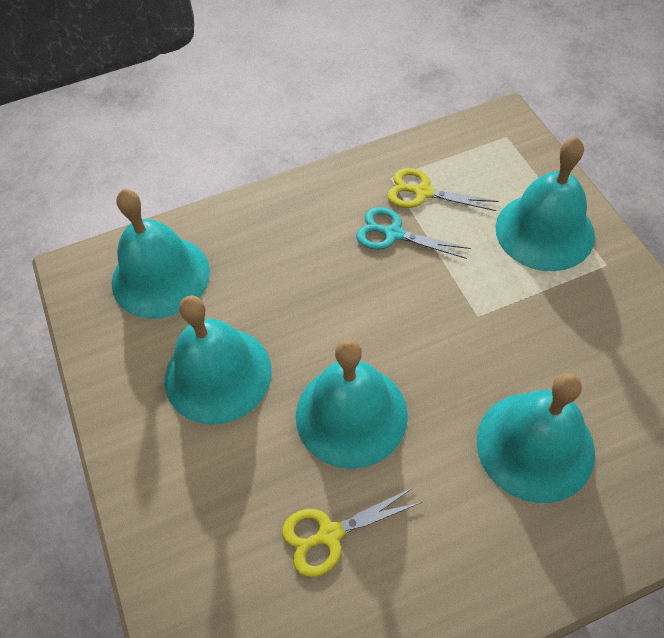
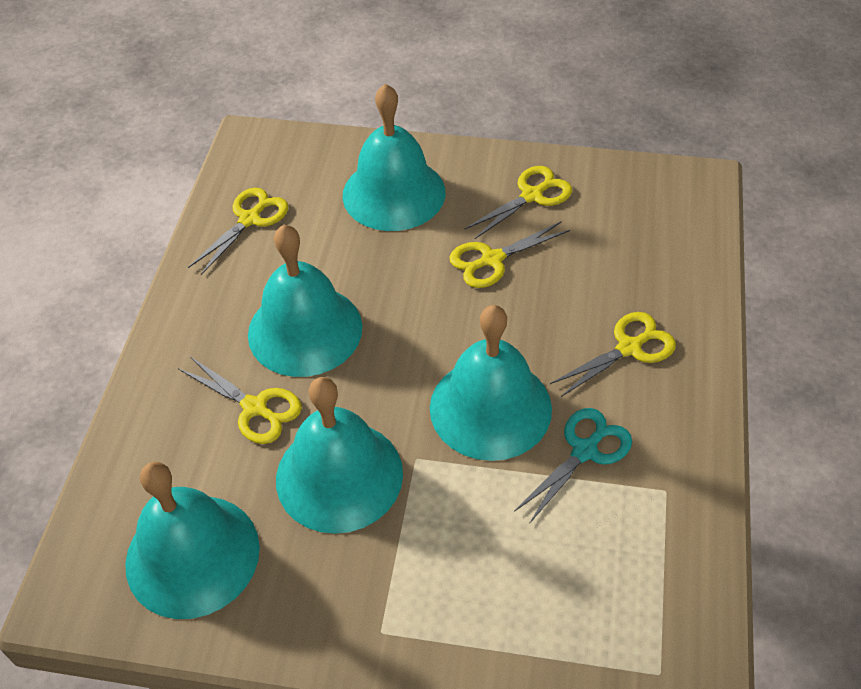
yellow scissors: 2 -> 5

